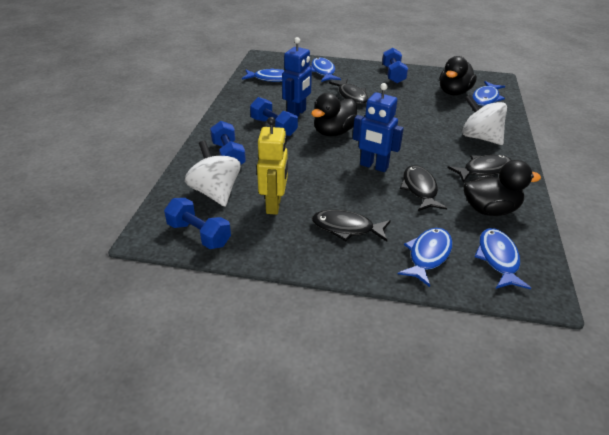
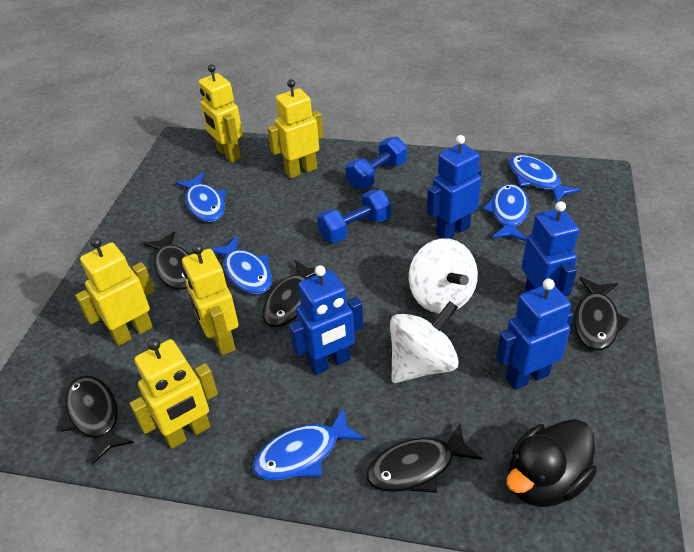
black duck: 3 -> 1
black fish: 4 -> 5
blue dumbbell: 4 -> 2
blue robot: 2 -> 4
yellow robot: 1 -> 5

